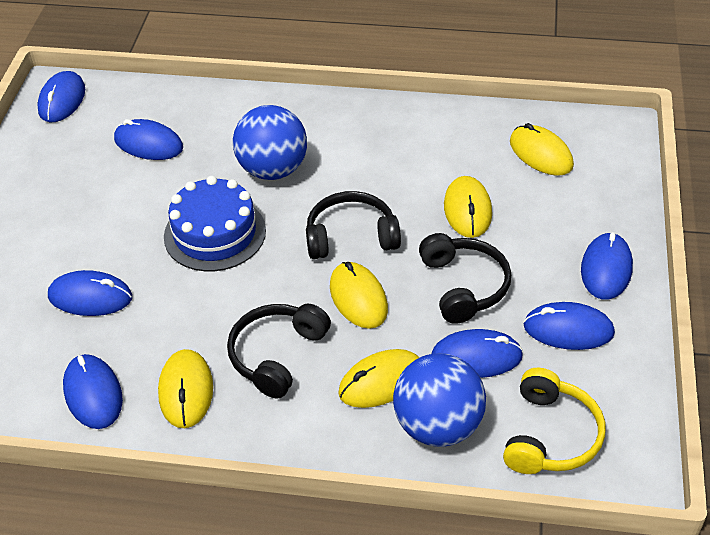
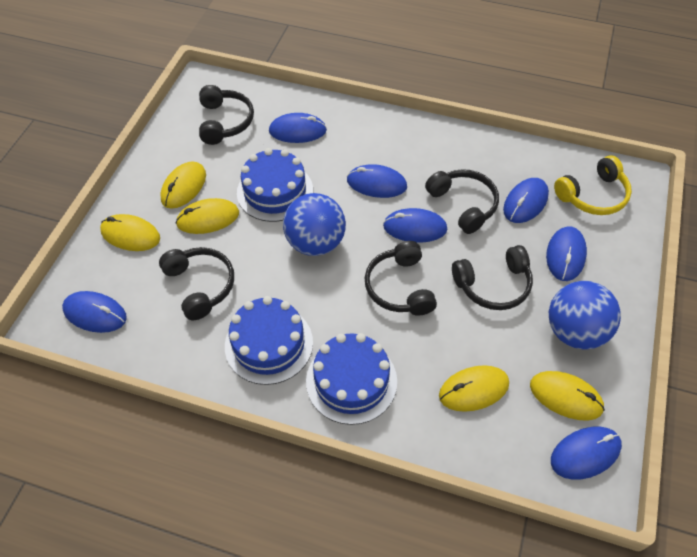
black headphones: 3 -> 5
blue cake: 1 -> 3

